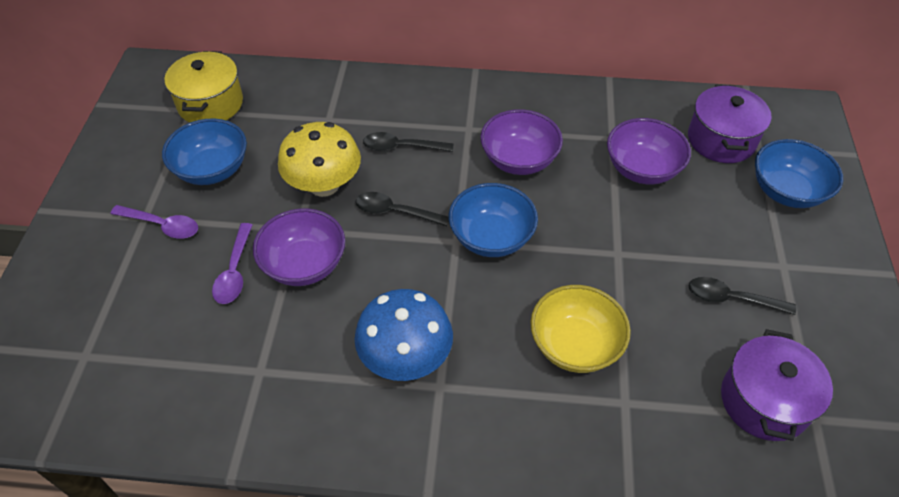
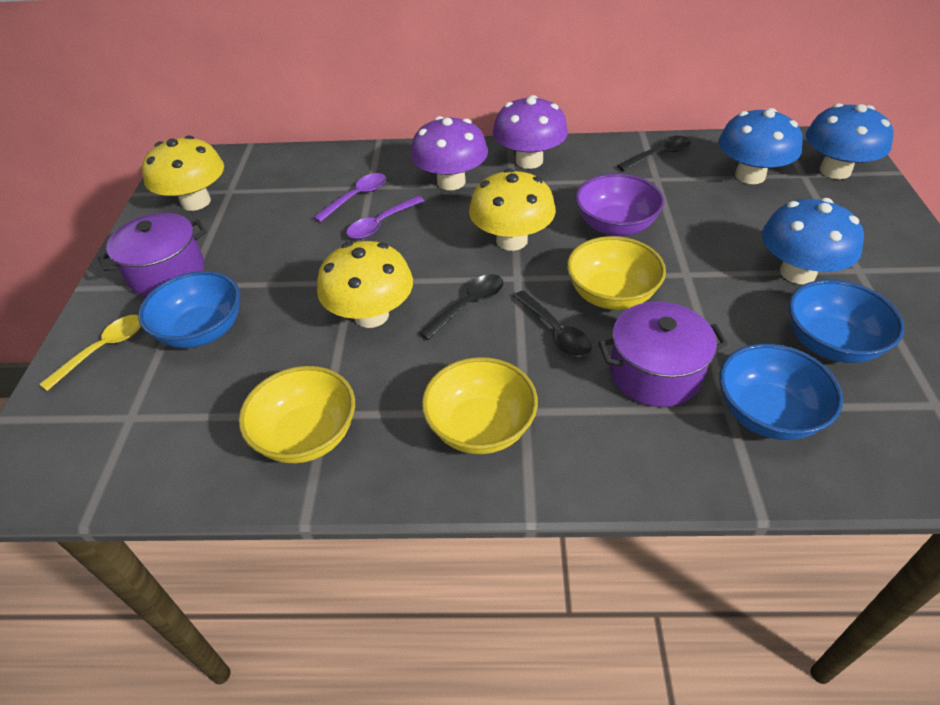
blue mushroom: 1 -> 3
purple bowl: 3 -> 1
purple mushroom: 0 -> 2
yellow bowl: 1 -> 3
yellow mushroom: 1 -> 3
yellow pot: 1 -> 0
yellow spoon: 0 -> 1

